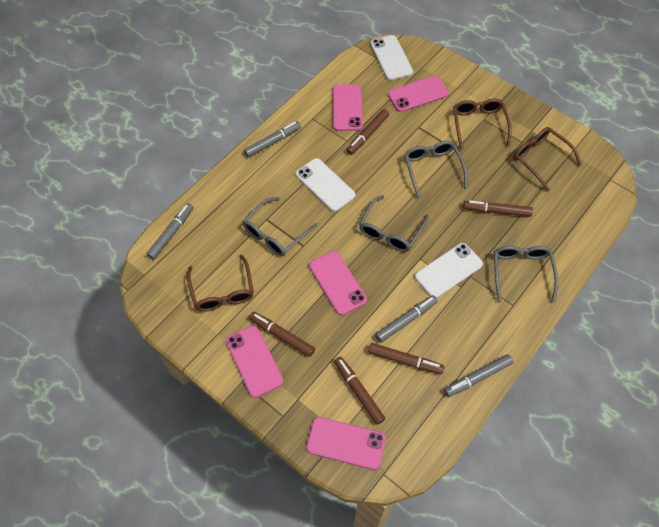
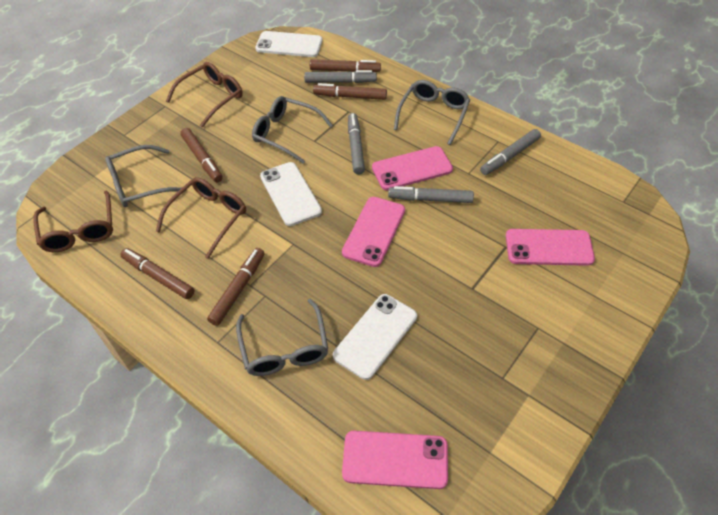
pink phone: 5 -> 4

